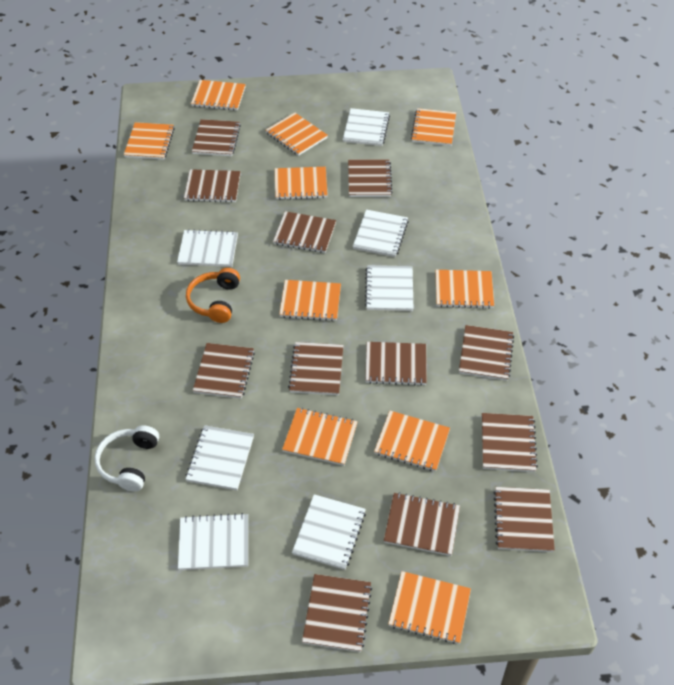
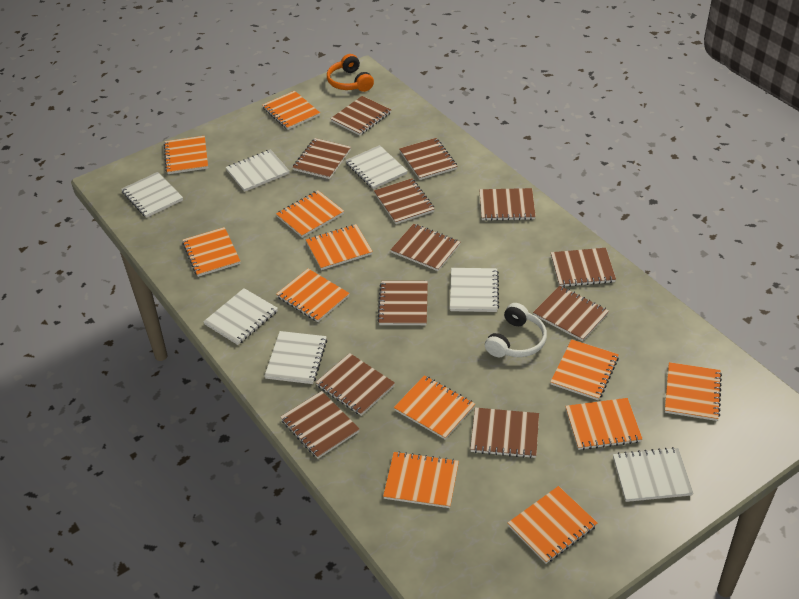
orange notebook: 10 -> 12

